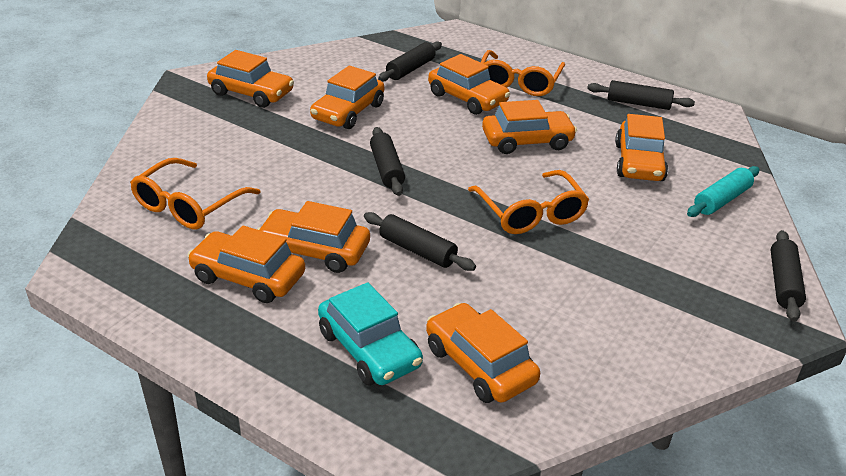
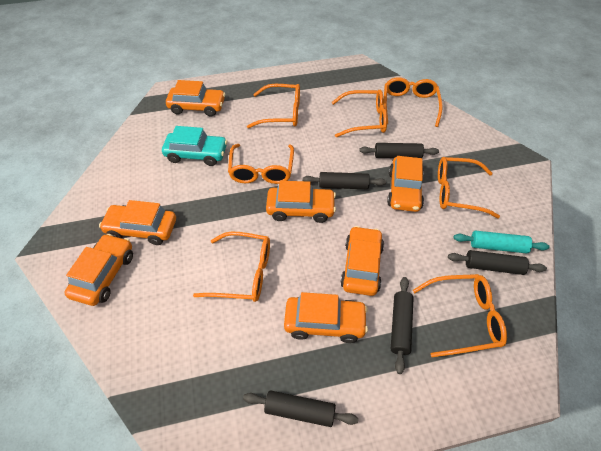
orange car: 8 -> 7
orange glasses: 3 -> 7

